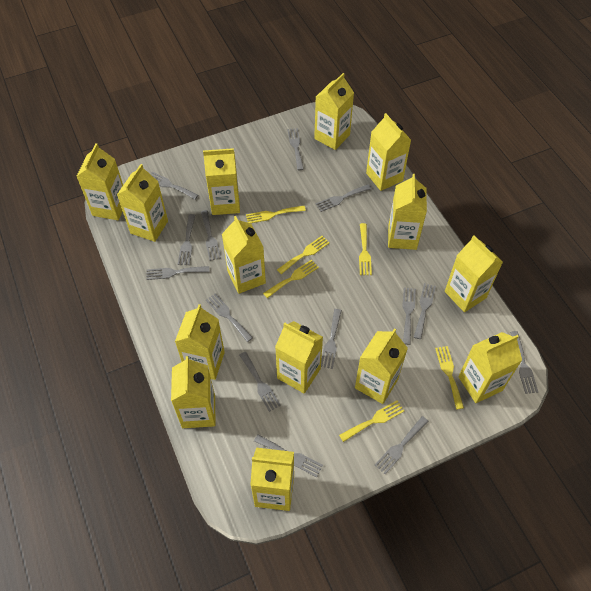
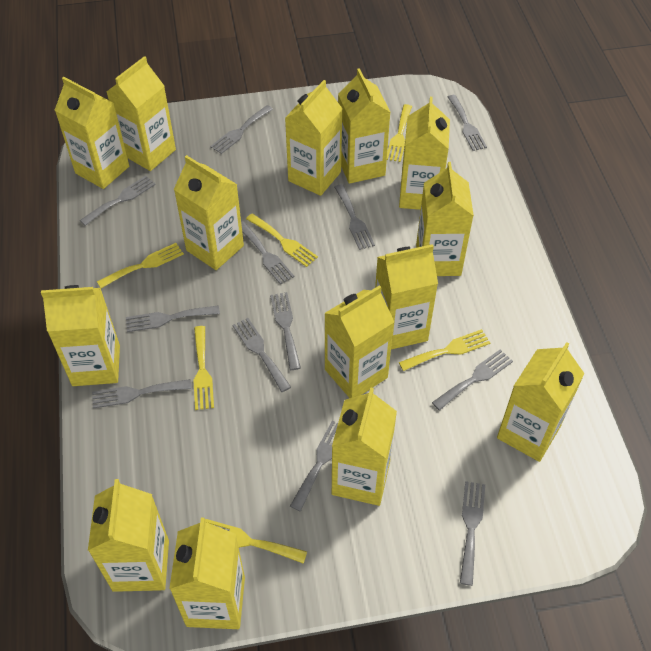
grey fork: 14 -> 12

